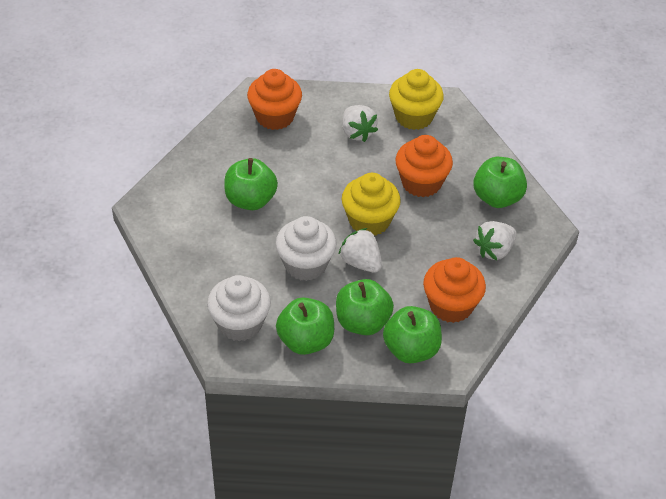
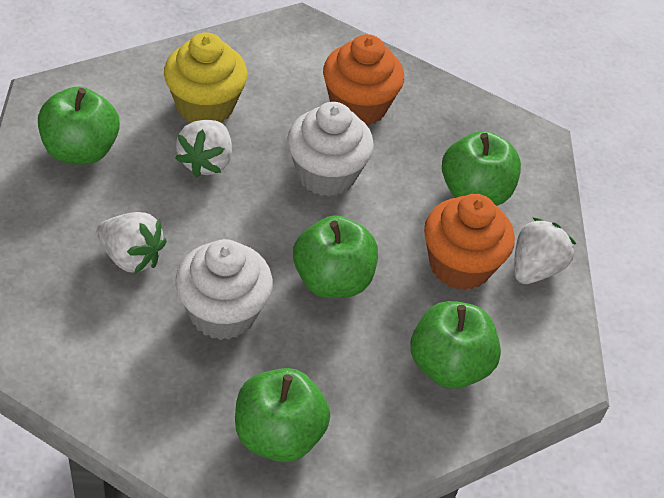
orange cupcake: 3 -> 2
yellow cupcake: 2 -> 1

